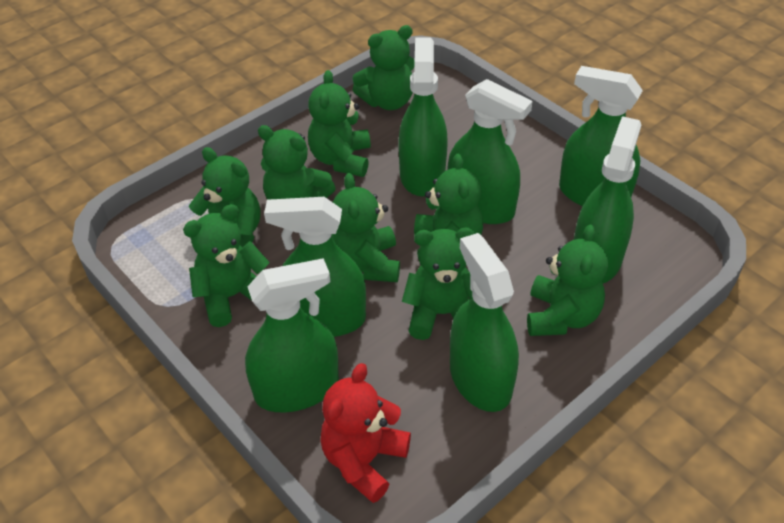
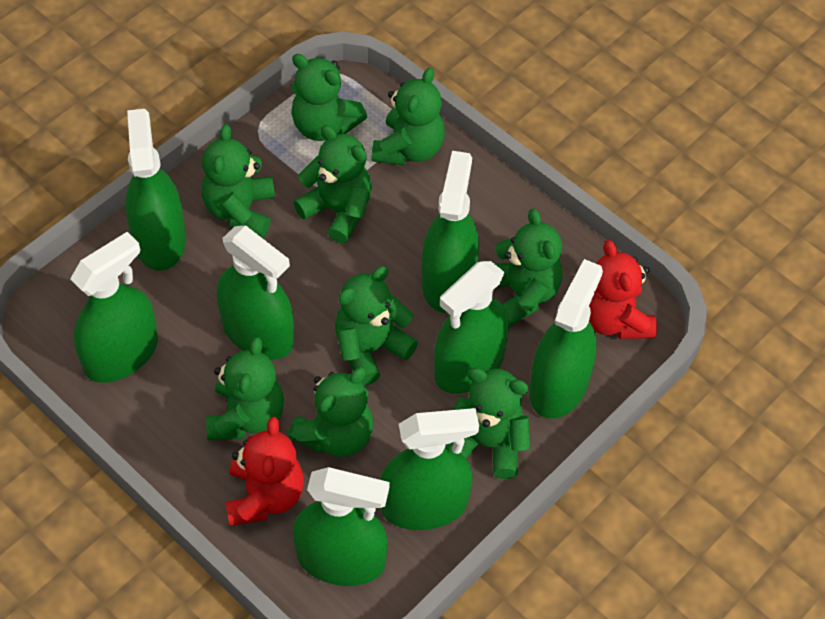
green spray bottle: 7 -> 8
red teddy bear: 1 -> 2

